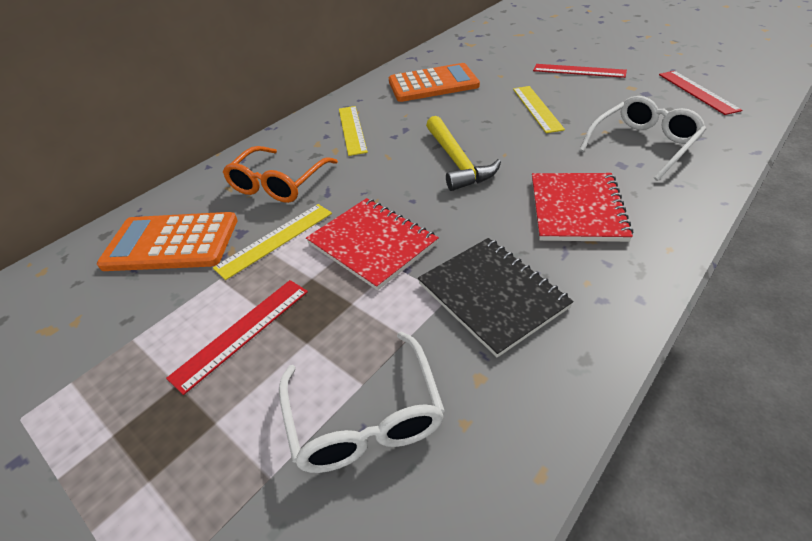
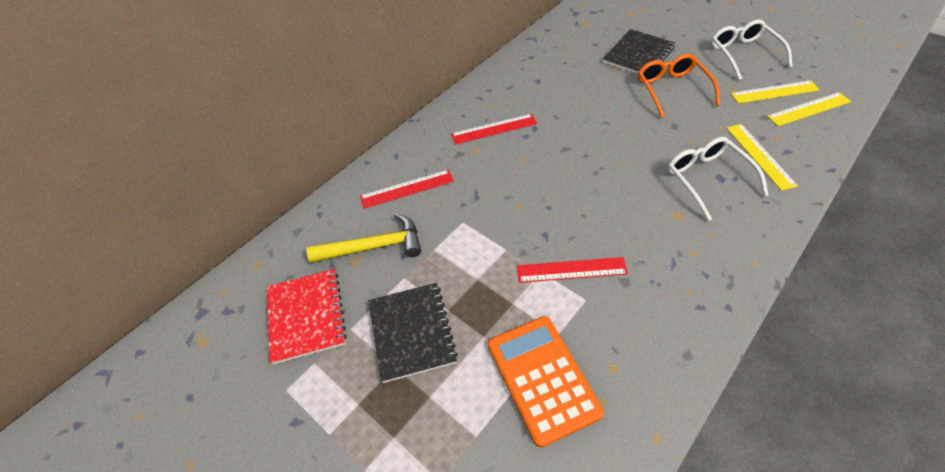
black notebook: 1 -> 2
orange calculator: 2 -> 1
red notebook: 2 -> 1

